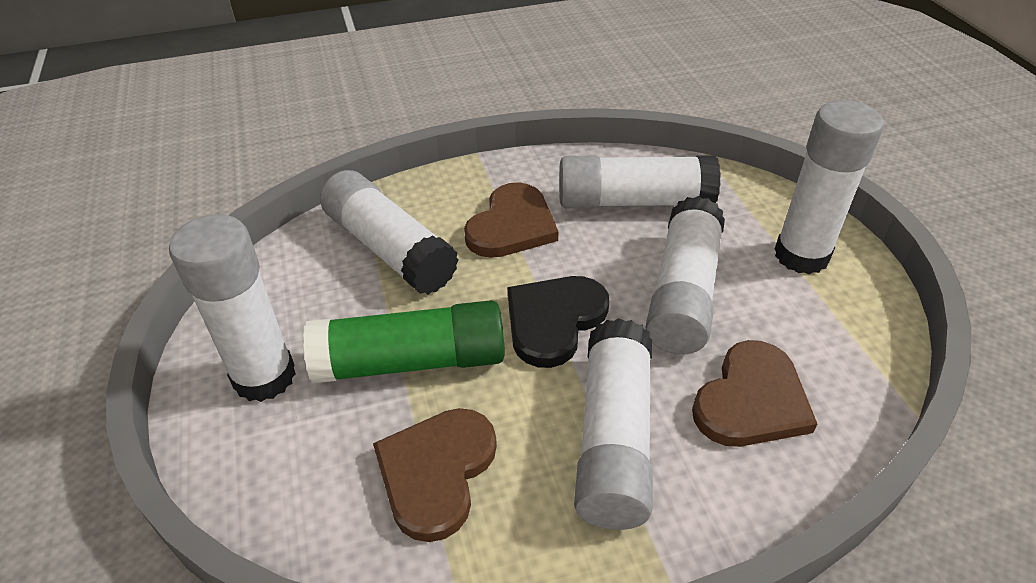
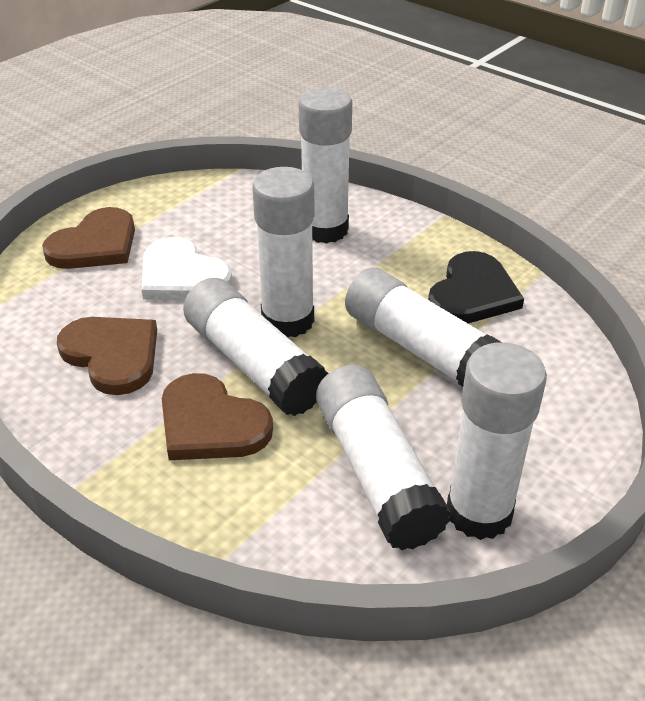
green glue stick: 1 -> 0
white heart: 0 -> 1

